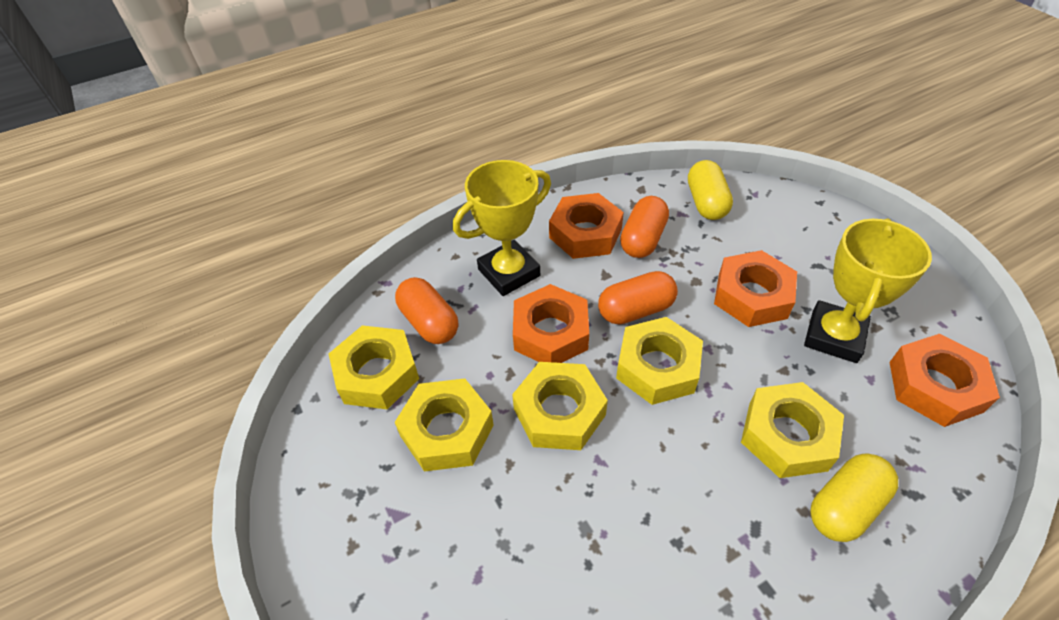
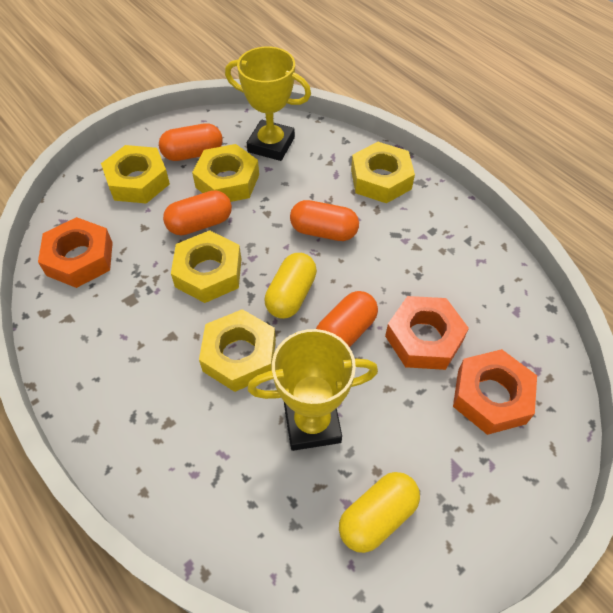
orange capsule: 3 -> 4
orange nut: 4 -> 3

